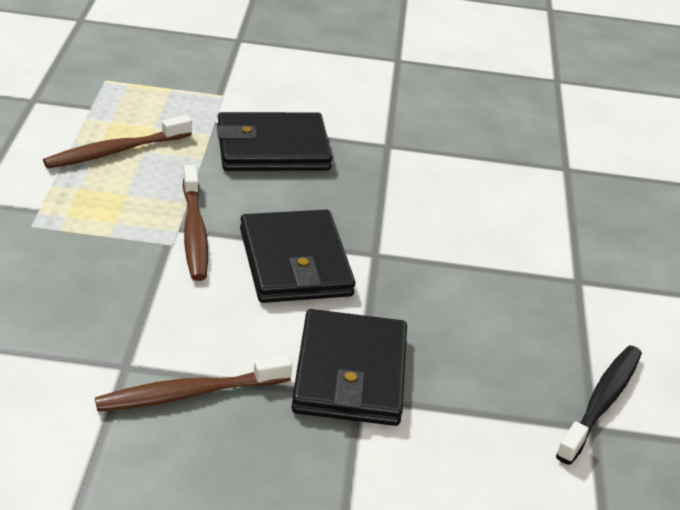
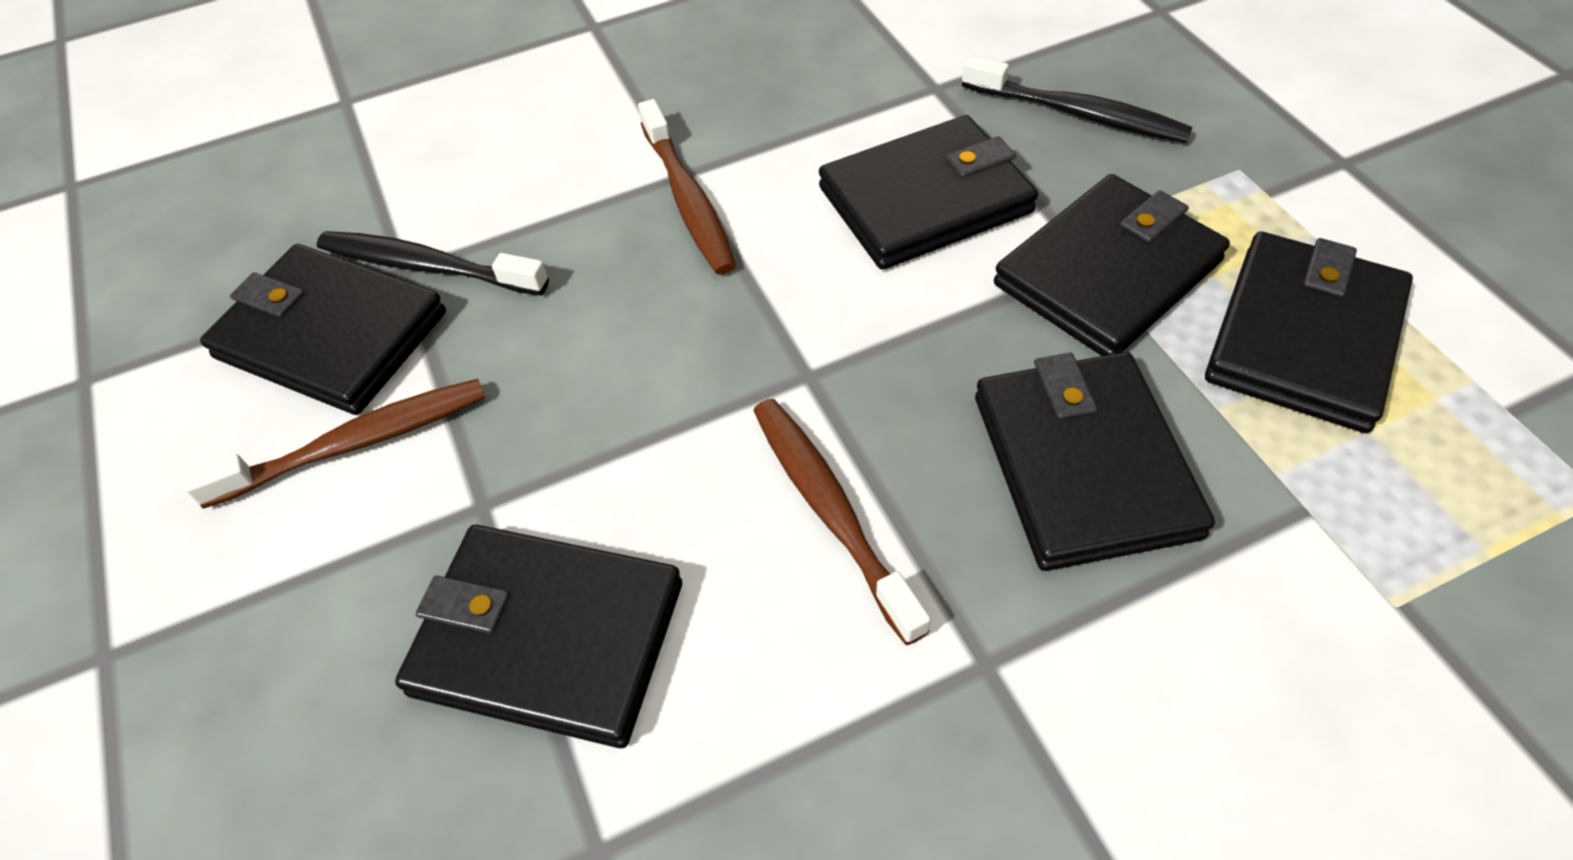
black toothbrush: 1 -> 2
black wallet: 3 -> 6

